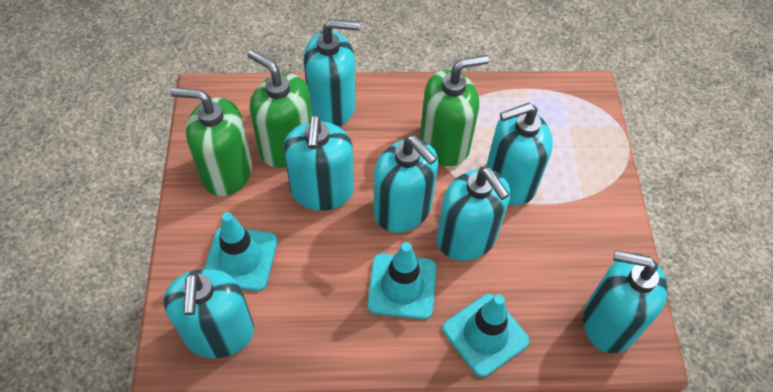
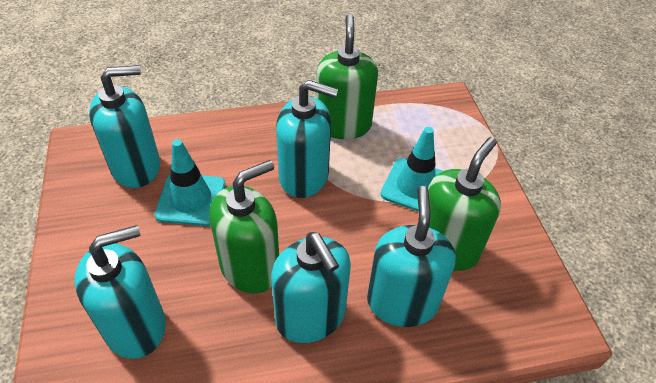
turquoise soap dispenser: 7 -> 5
turquoise traffic cone: 3 -> 2

